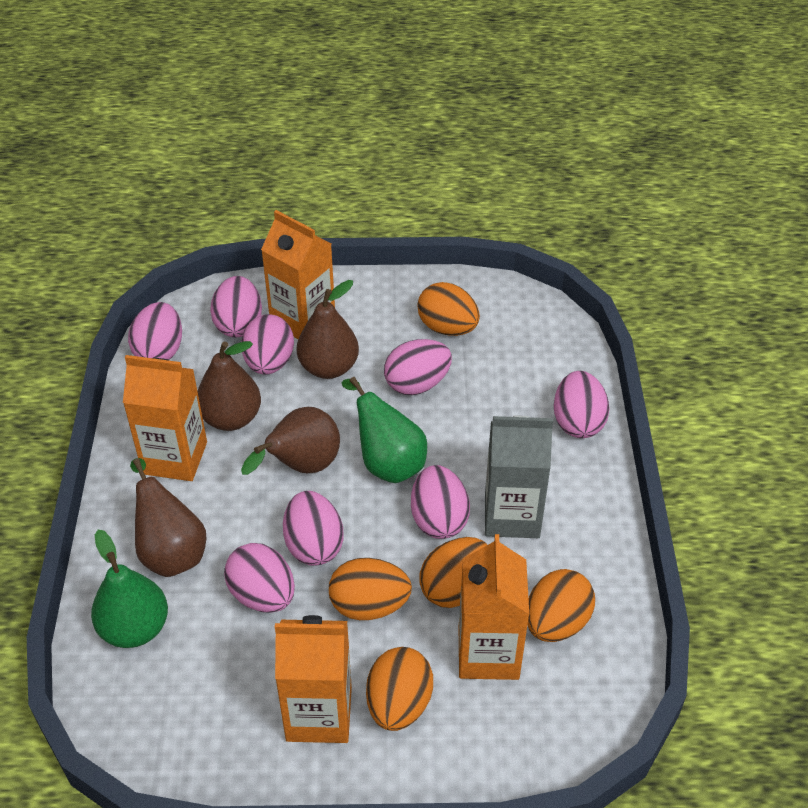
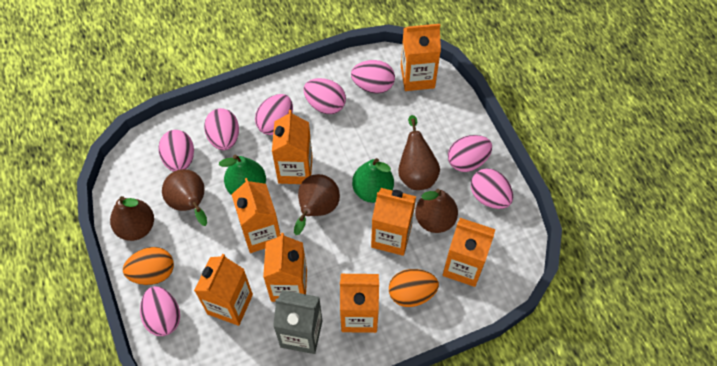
brown pear: 4 -> 5
orange carton: 4 -> 8
orange egg: 5 -> 2

